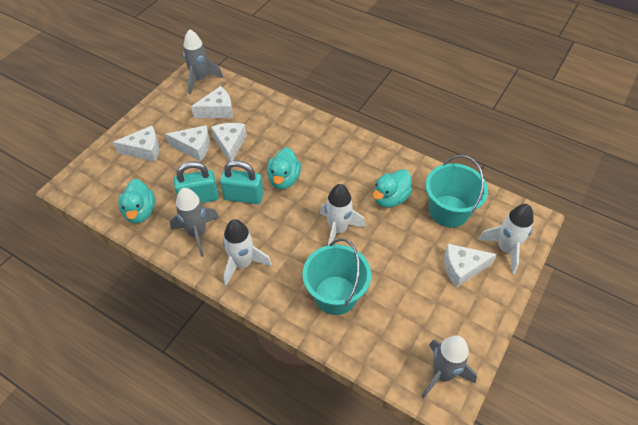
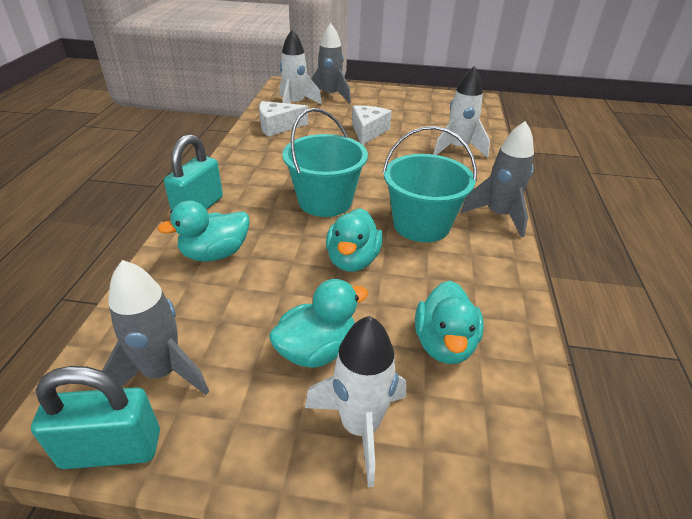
turquoise duck: 3 -> 4
white cheese: 5 -> 2

